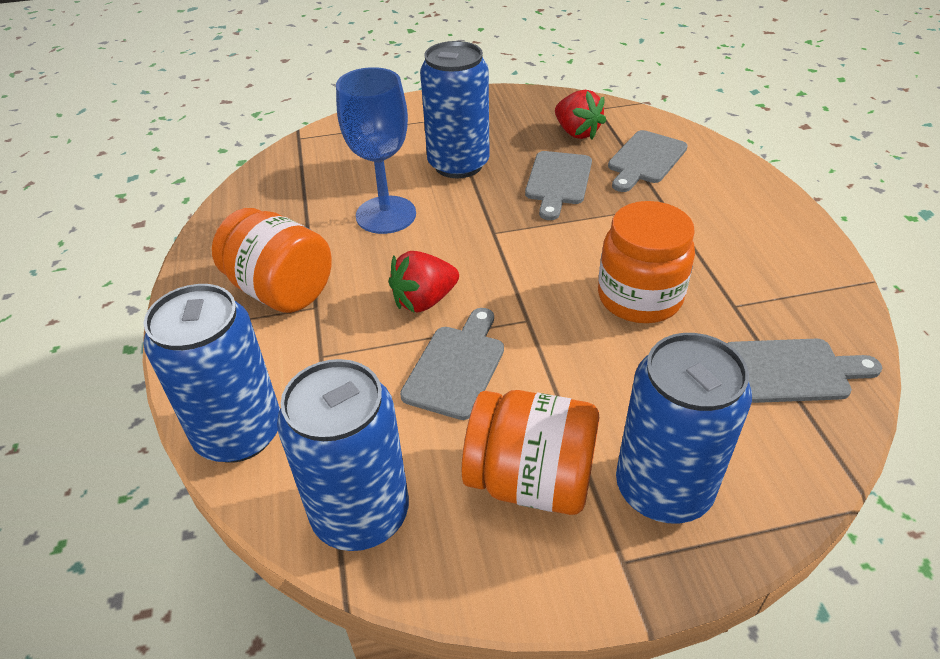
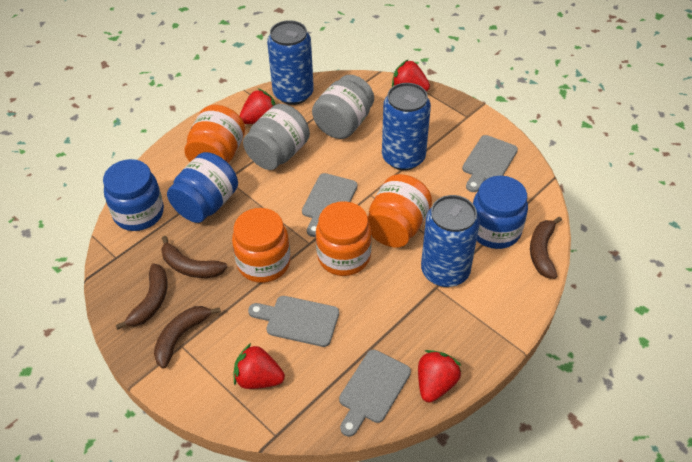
blue can: 4 -> 3
blue goblet: 1 -> 0
blue jar: 0 -> 3
brown banana: 0 -> 4
grey jar: 0 -> 2
orange jar: 3 -> 4
red strawberry: 2 -> 4

